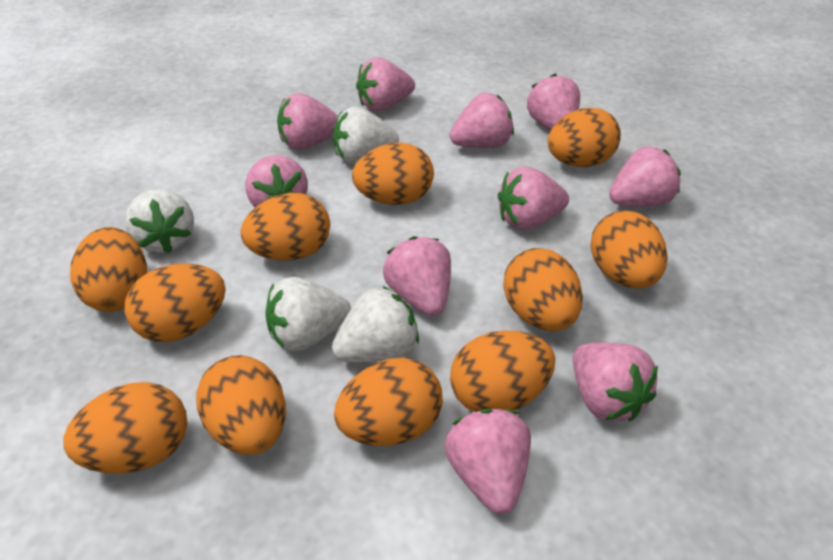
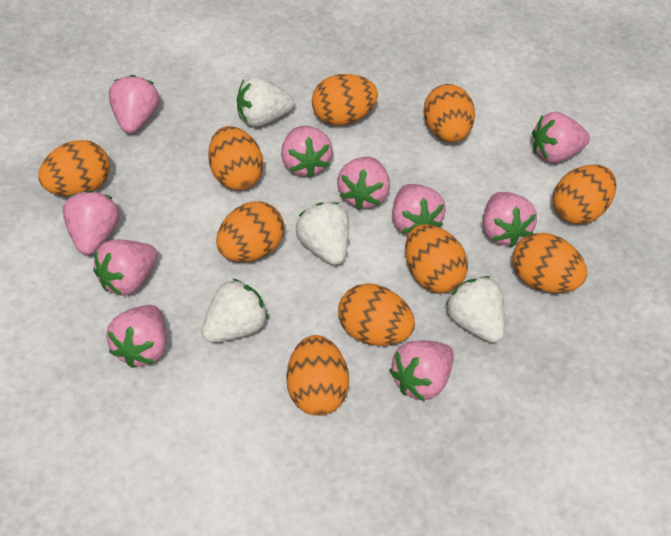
orange egg: 11 -> 10

